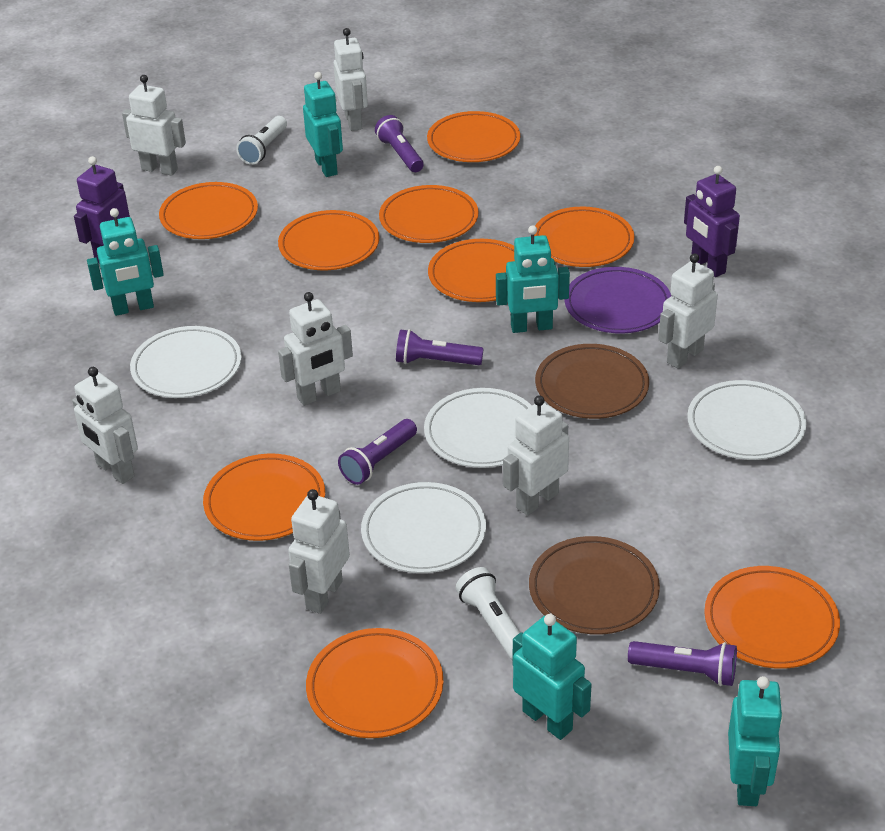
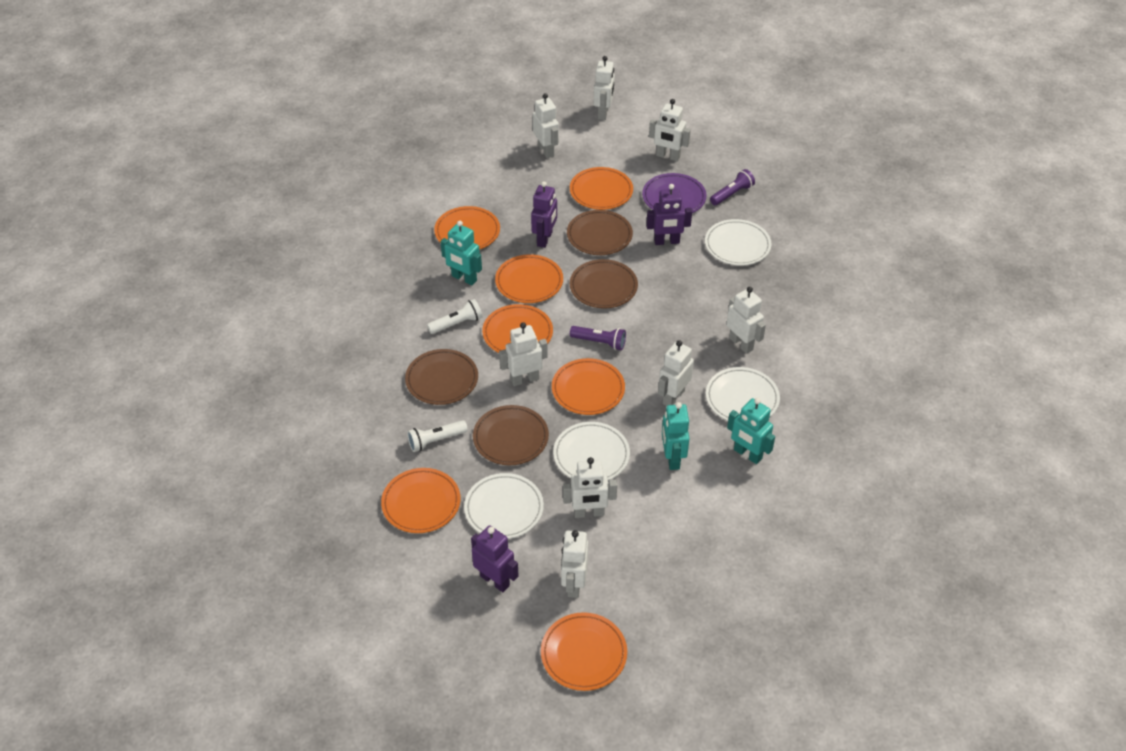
brown plate: 2 -> 4
orange plate: 9 -> 7
purple flashlight: 4 -> 2
purple robot: 2 -> 3
turquoise robot: 5 -> 3
white robot: 7 -> 8

